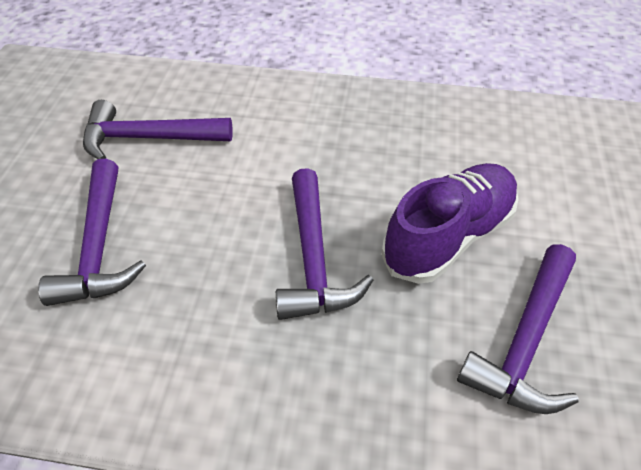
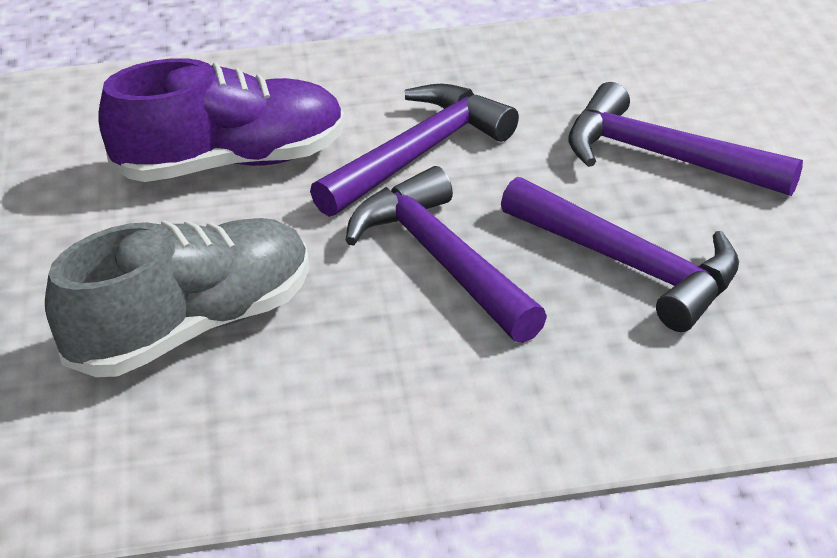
grey shoe: 0 -> 1

